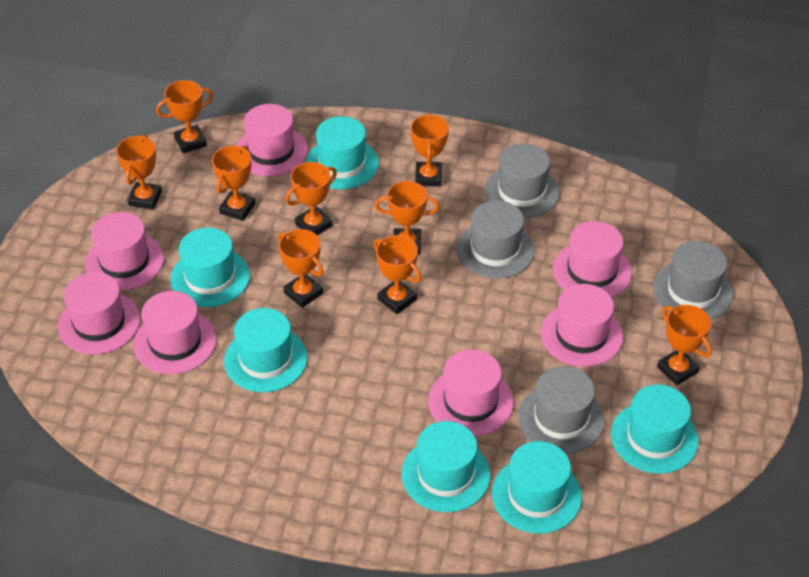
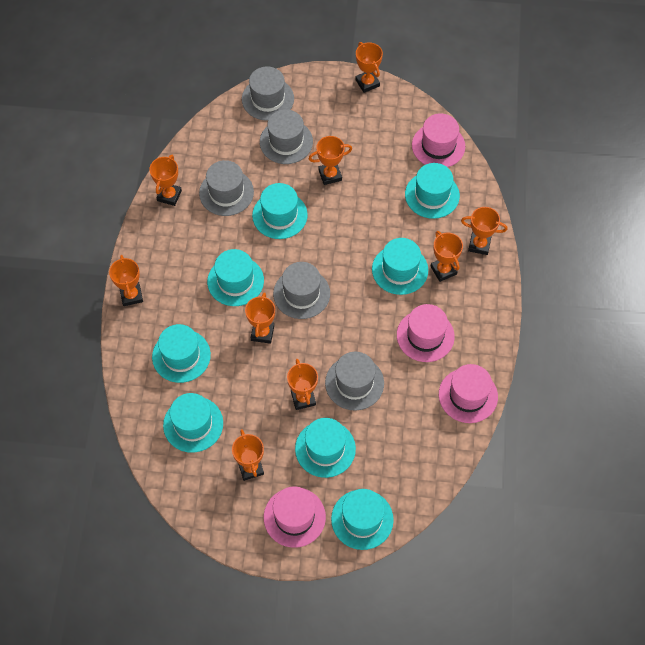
grey hat: 4 -> 5
pink hat: 7 -> 4
turquoise hat: 6 -> 8

